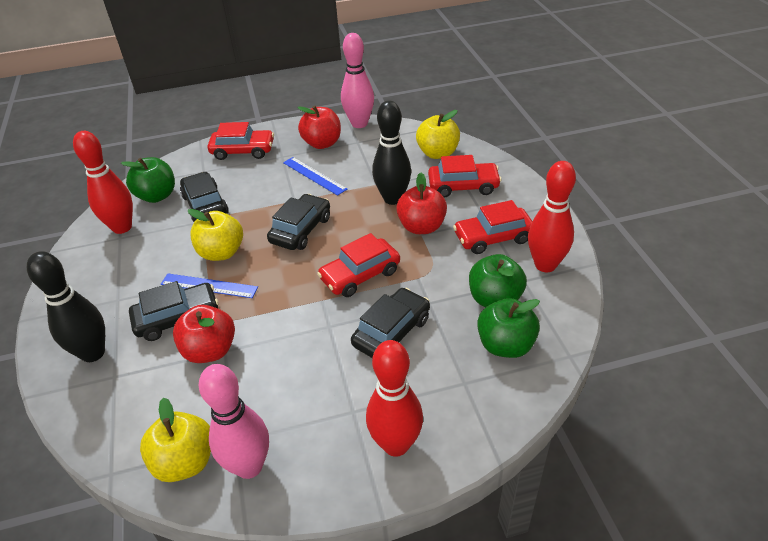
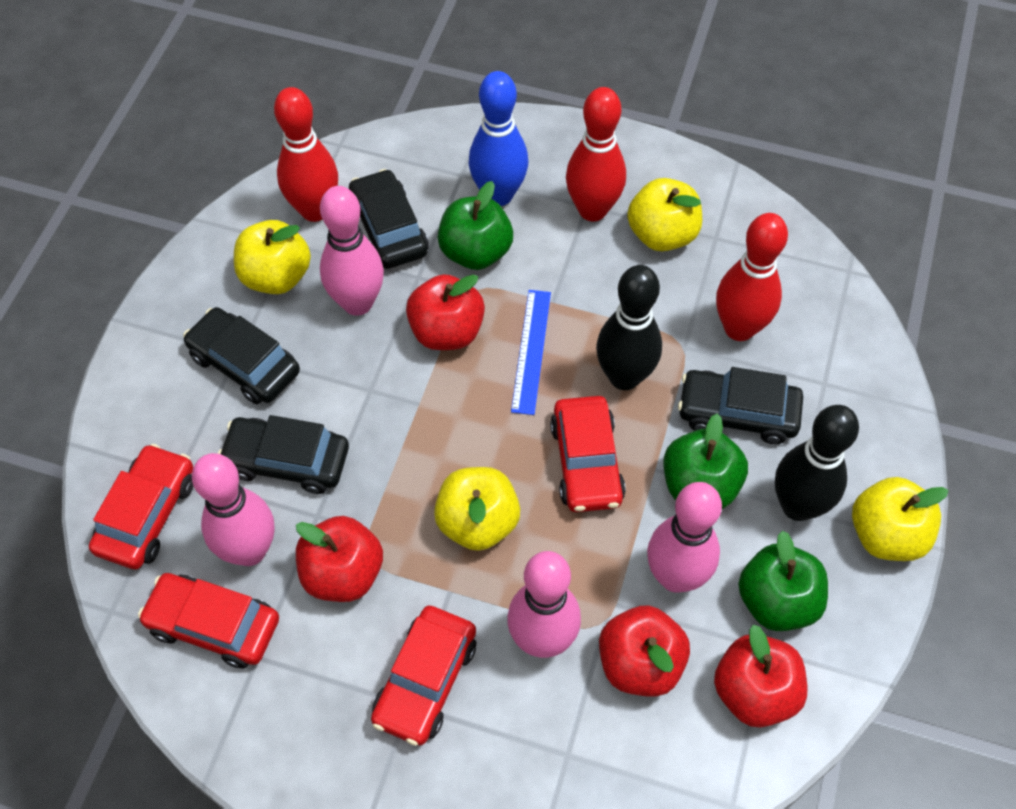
blue bowling pin: 0 -> 1
blue ruler: 2 -> 1
pink bowling pin: 2 -> 4
red apple: 3 -> 4
yellow apple: 3 -> 4

